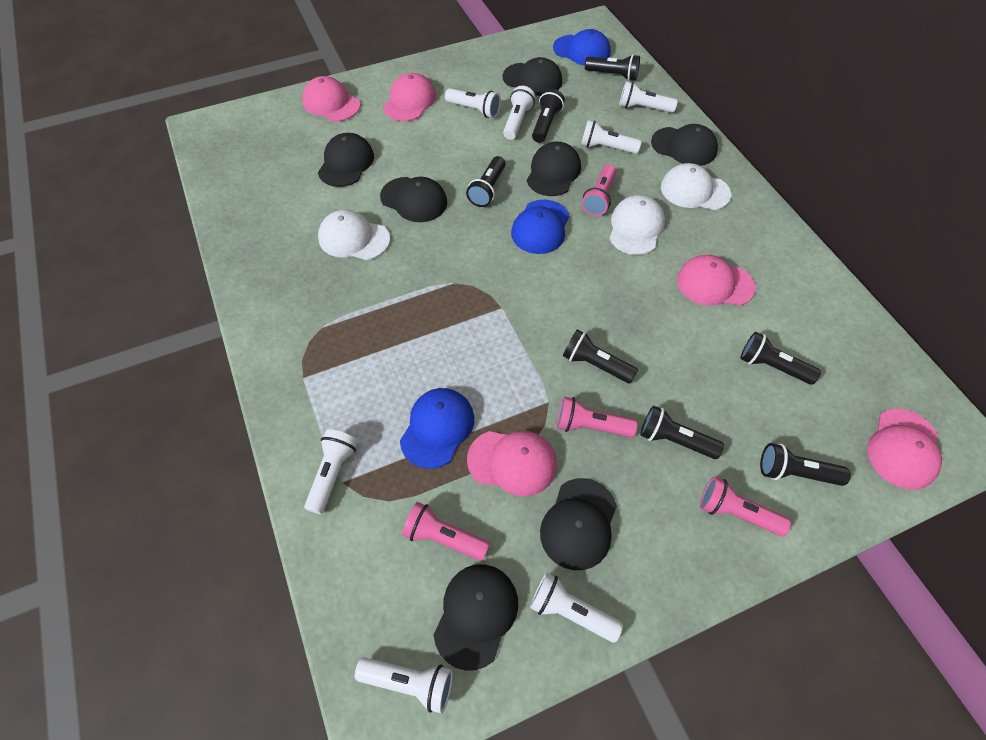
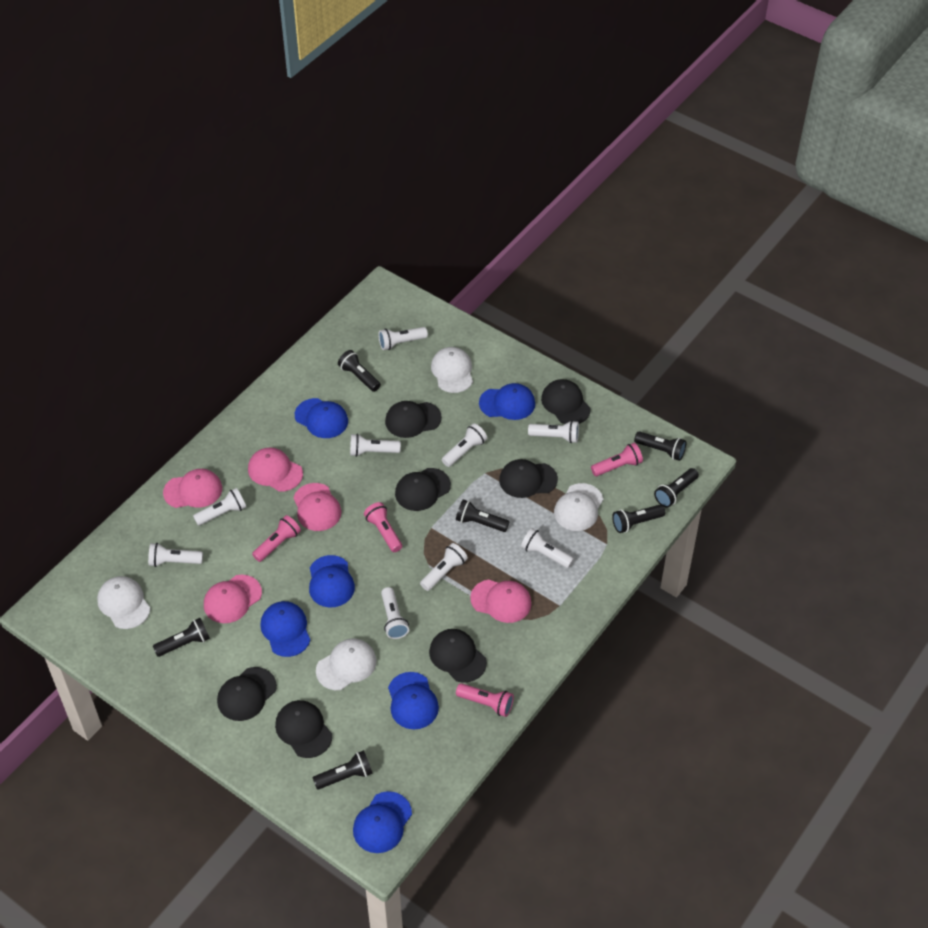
blue cap: 3 -> 6
white cap: 3 -> 4
white flashlight: 7 -> 9

